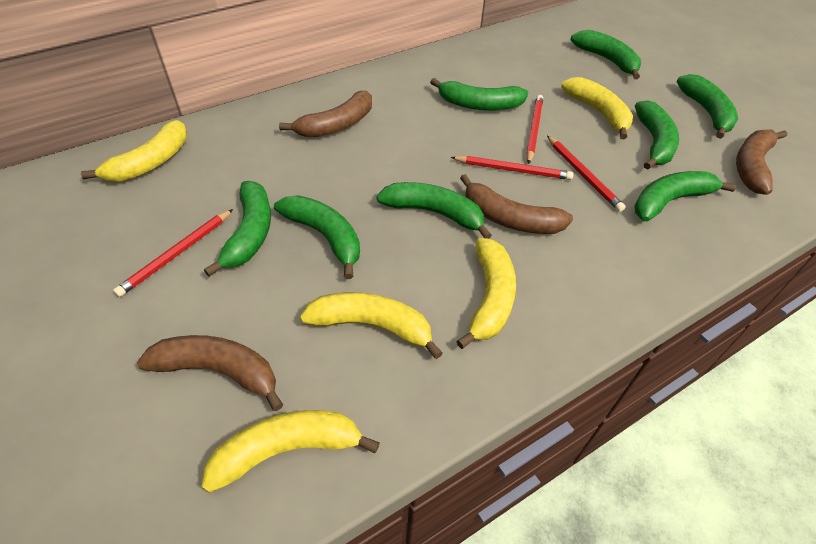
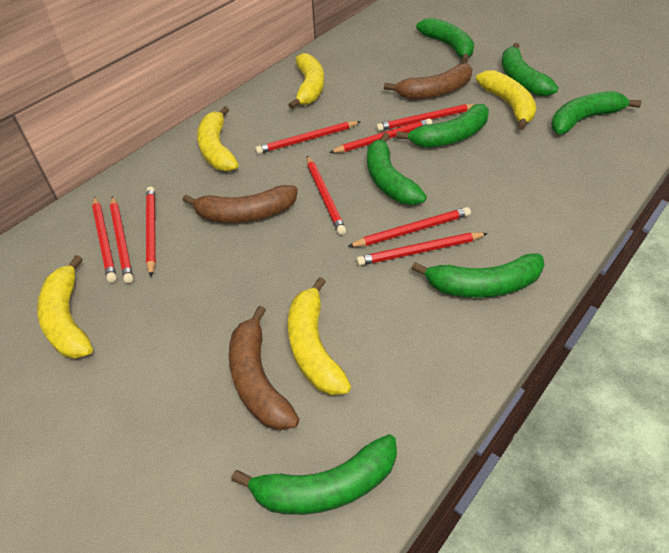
brown banana: 4 -> 3
green banana: 8 -> 7
red pencil: 4 -> 9

